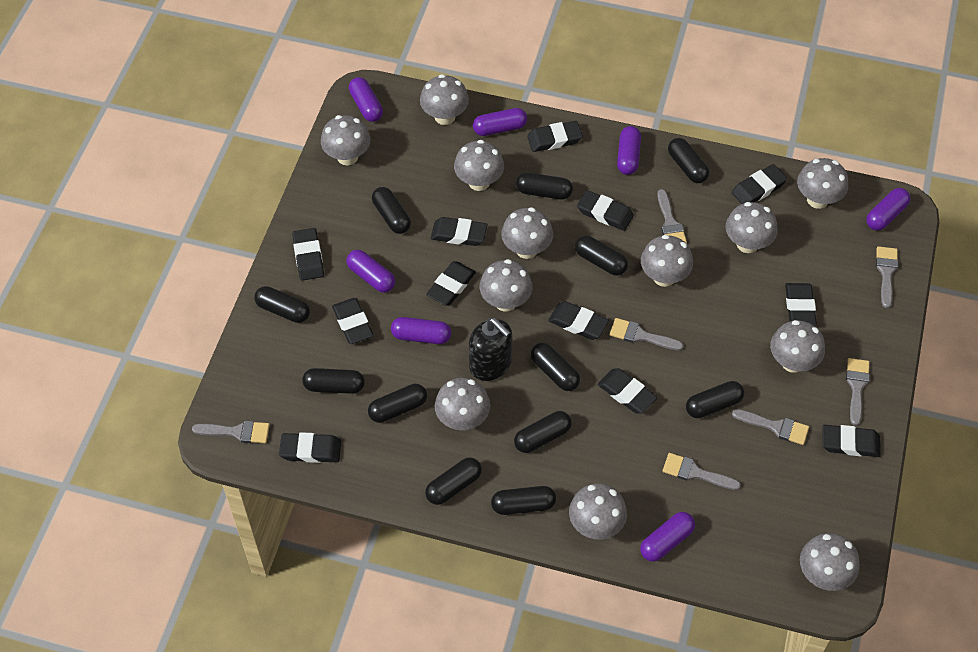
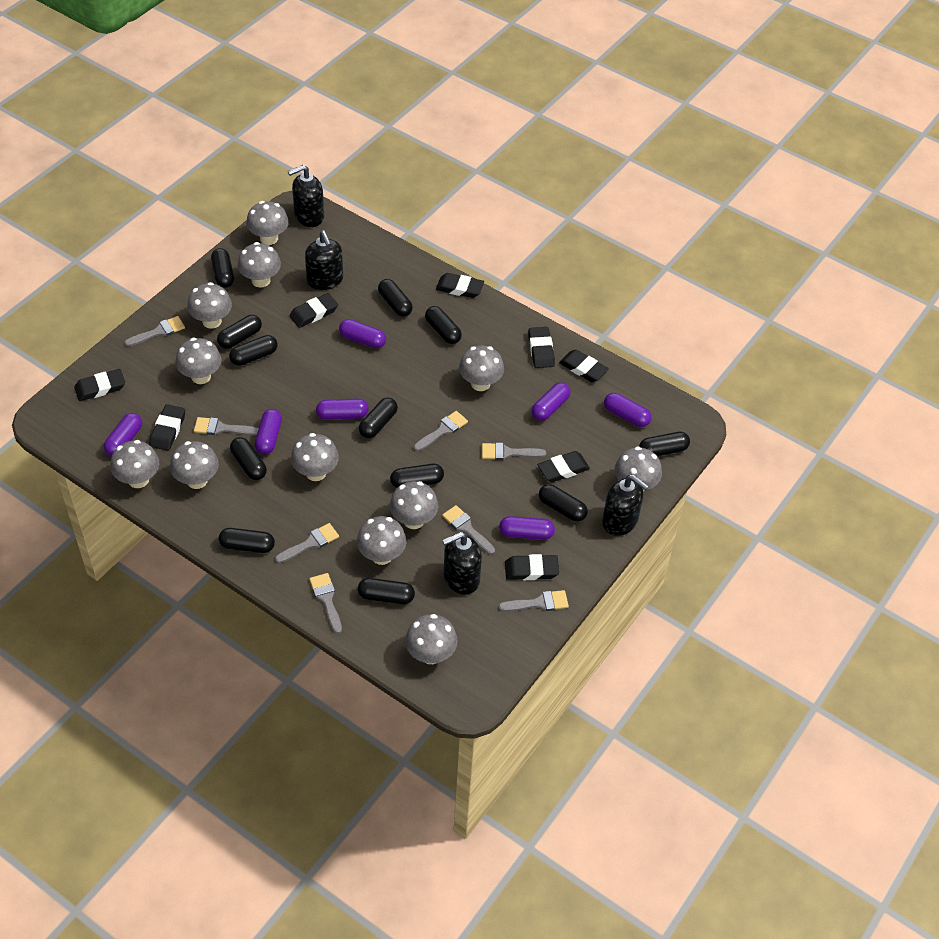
black eraser: 12 -> 8
black soap dispenser: 1 -> 4
grey brush: 7 -> 8

